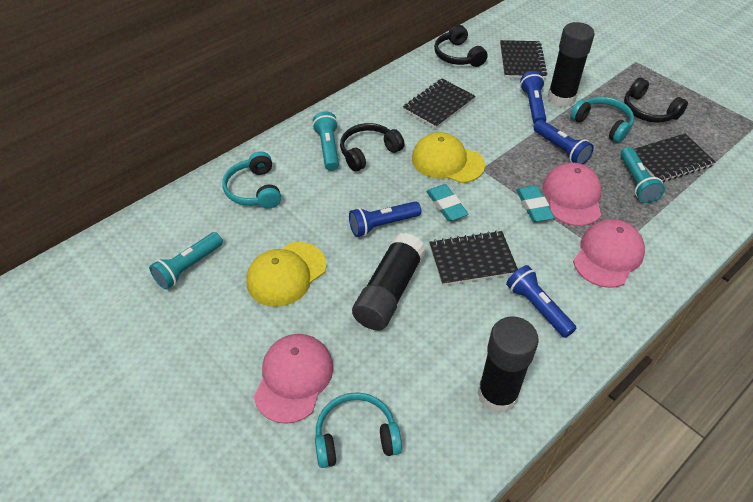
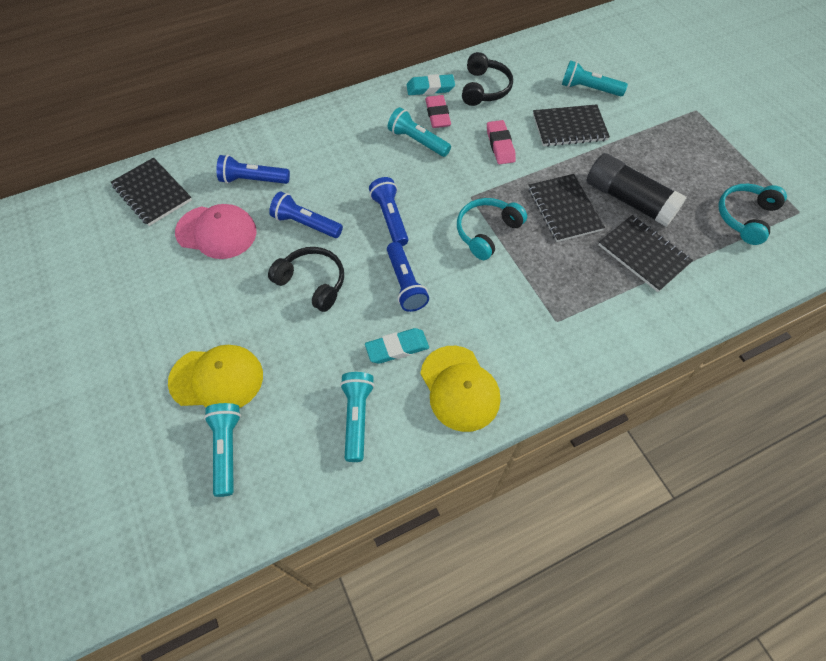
black glue stick: 3 -> 1
black headphones: 3 -> 2
pink cap: 3 -> 1
pink eraser: 0 -> 2
turquoise flashlight: 3 -> 4
turquoise headphones: 3 -> 2

